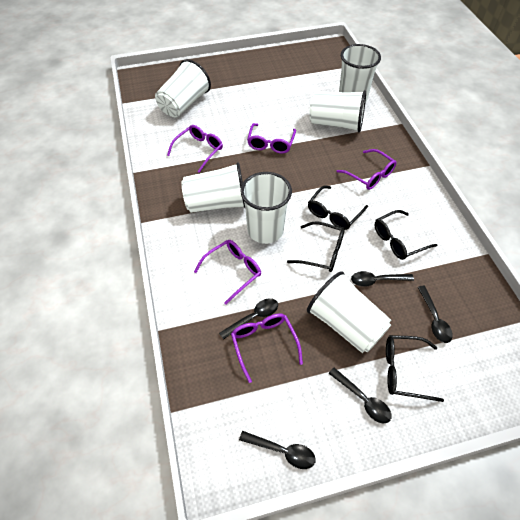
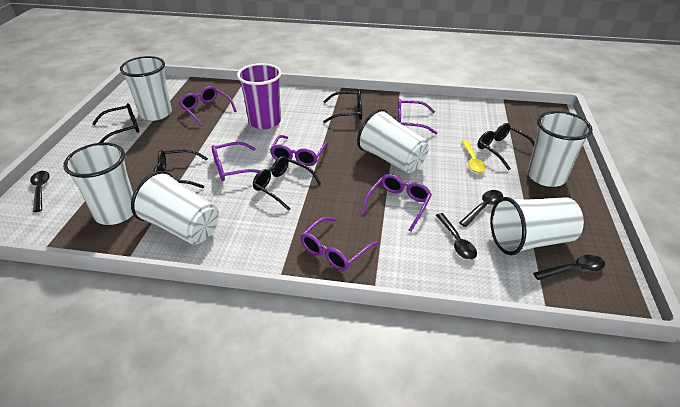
black glasses: 4 -> 5
black spoon: 5 -> 4
purple cup: 0 -> 1
purple glasses: 5 -> 6
yellow spoon: 0 -> 1

